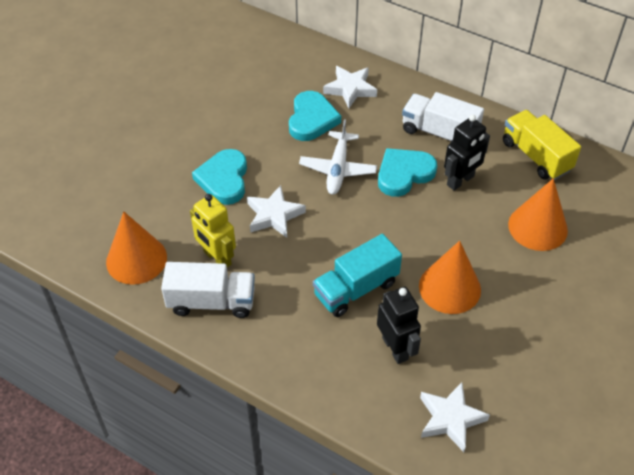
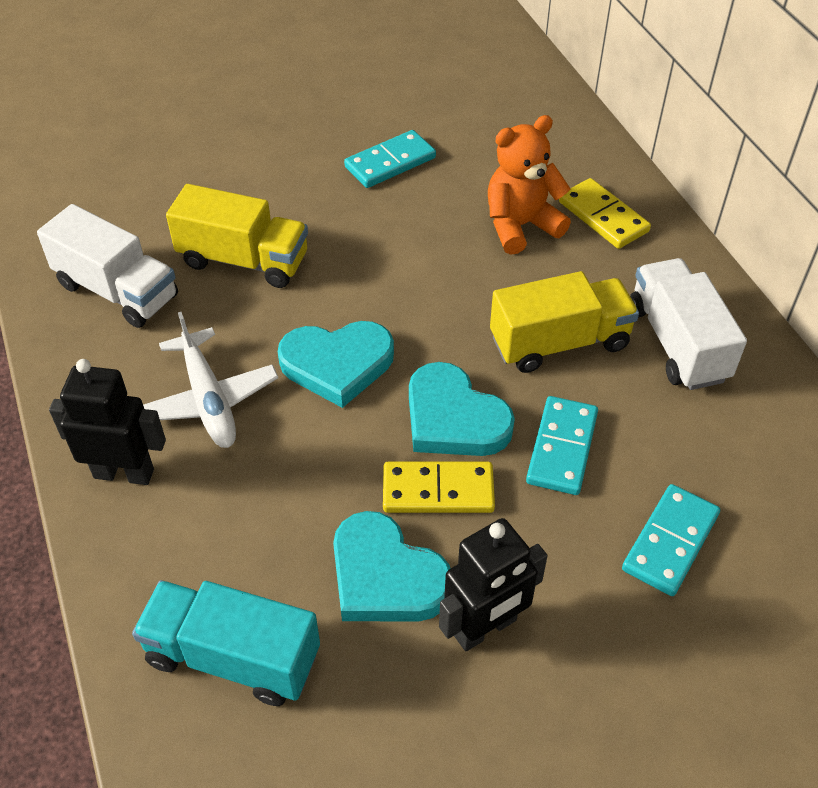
orange cone: 3 -> 0
orange teddy bear: 0 -> 1
turquoise domino: 0 -> 3
white star: 3 -> 0
yellow domino: 0 -> 2
yellow robot: 1 -> 0
yellow truck: 1 -> 2

